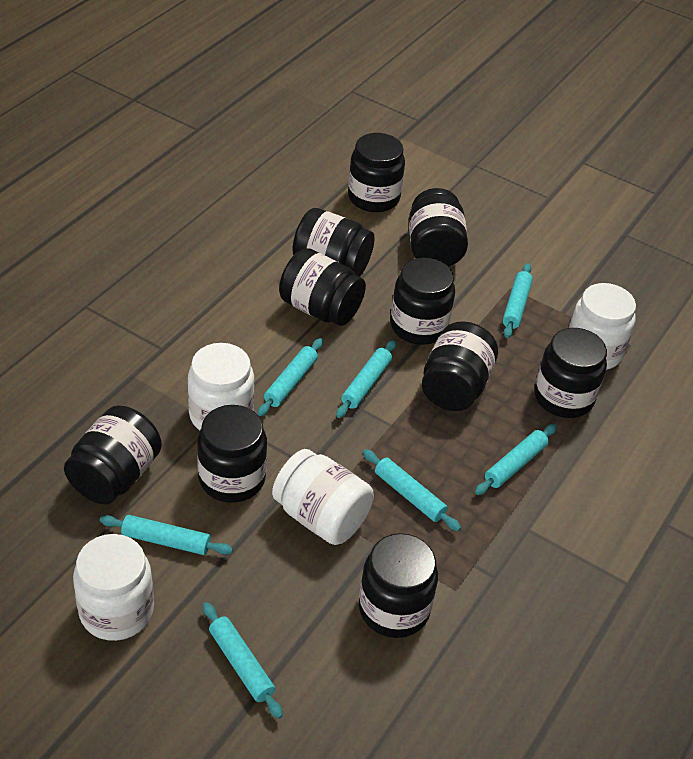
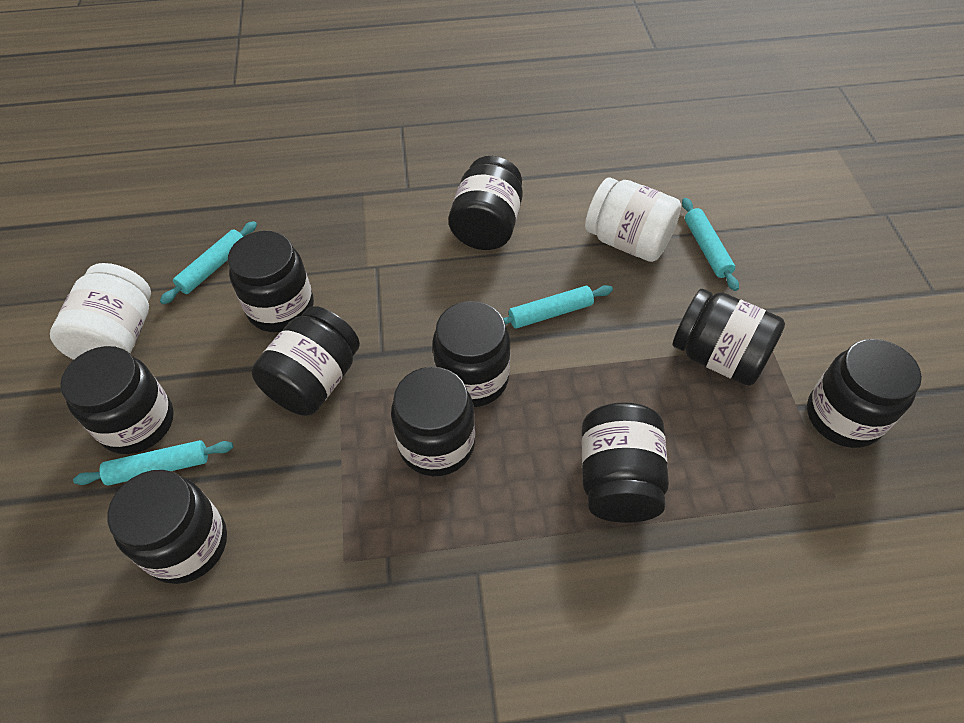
turquoise rolling pin: 7 -> 4
white jar: 4 -> 2

